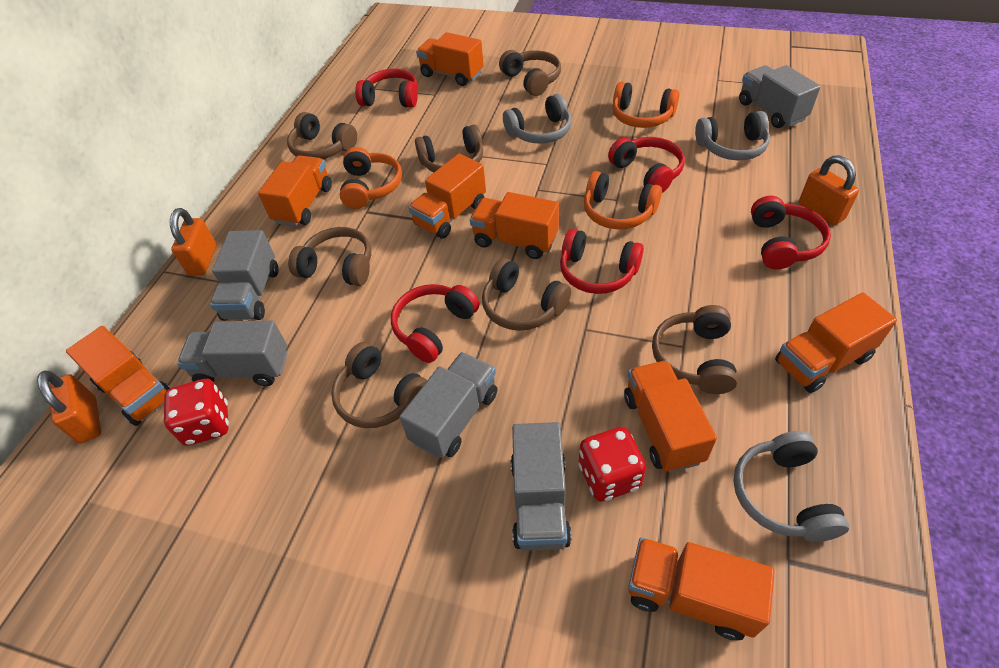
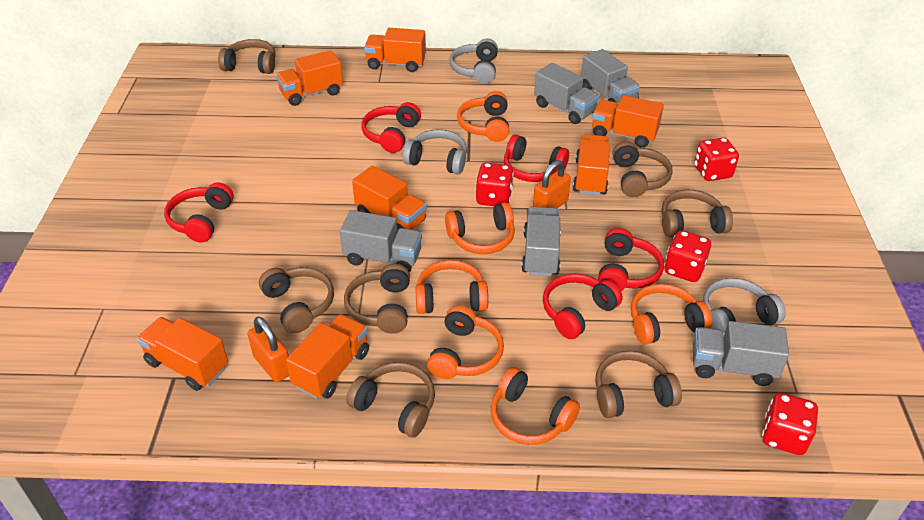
orange headphones: 3 -> 6
orange padlock: 3 -> 2
orange truck: 8 -> 7
red dice: 2 -> 4

